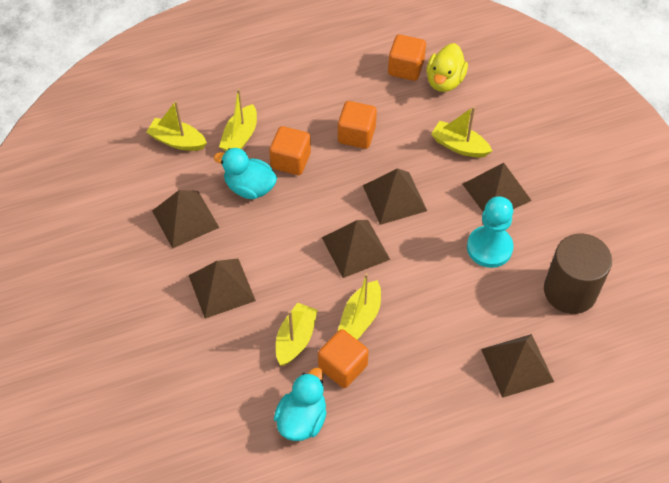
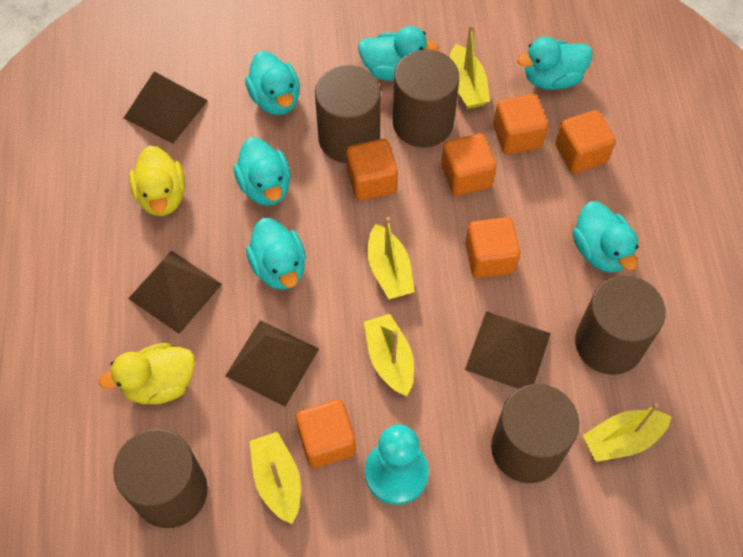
brown cylinder: 1 -> 5
brown pyramid: 6 -> 4
orange cube: 4 -> 6
turquoise duck: 2 -> 6
yellow duck: 1 -> 2

